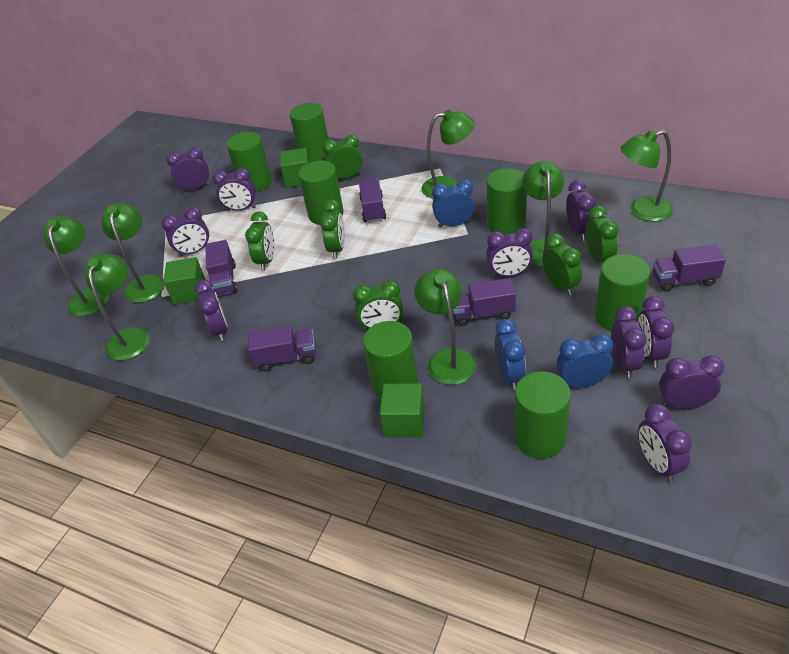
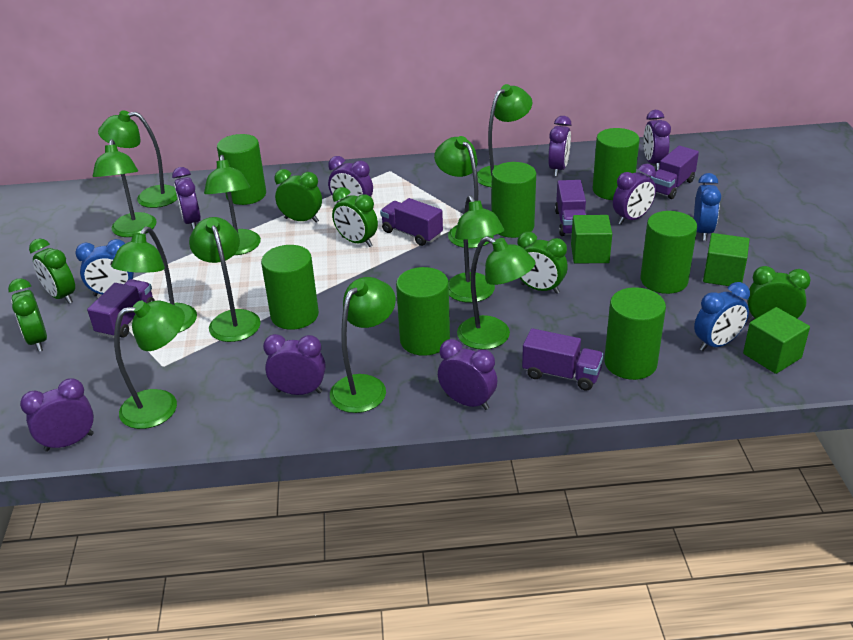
green lamp: 7 -> 11
purple clock: 10 -> 8

